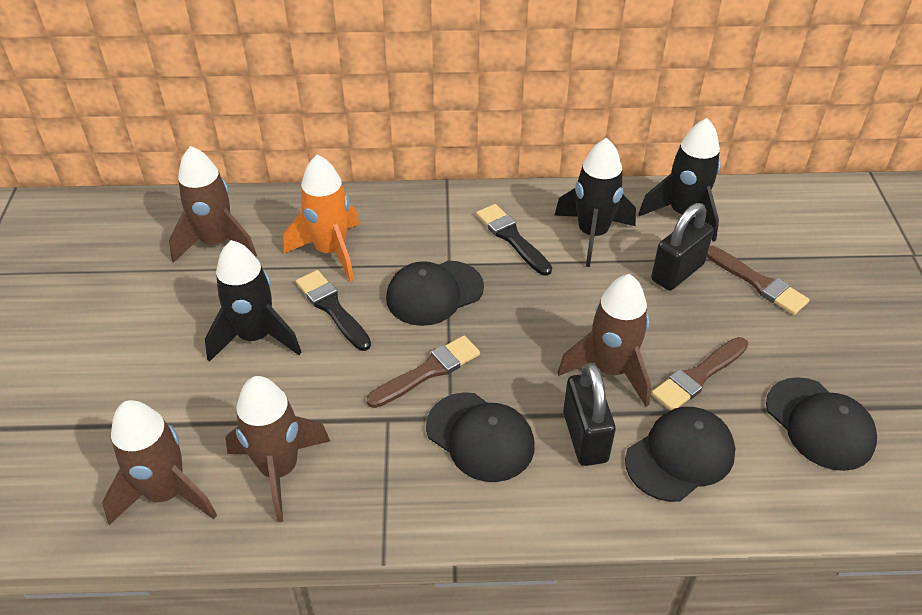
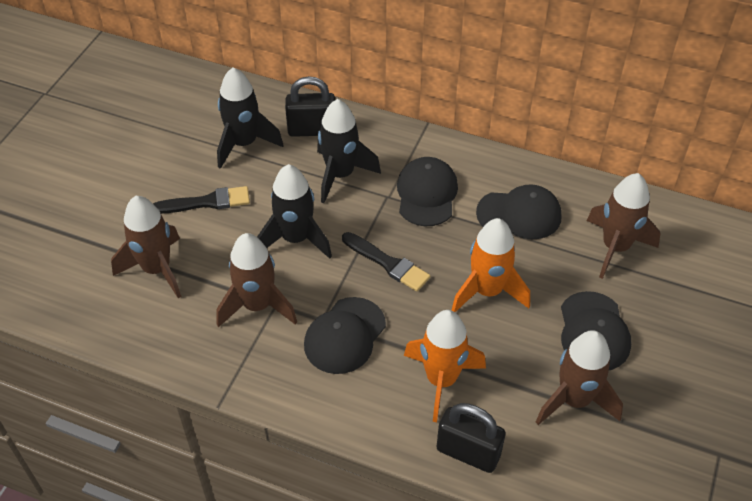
brown brush: 3 -> 0
orange rocket: 1 -> 2

